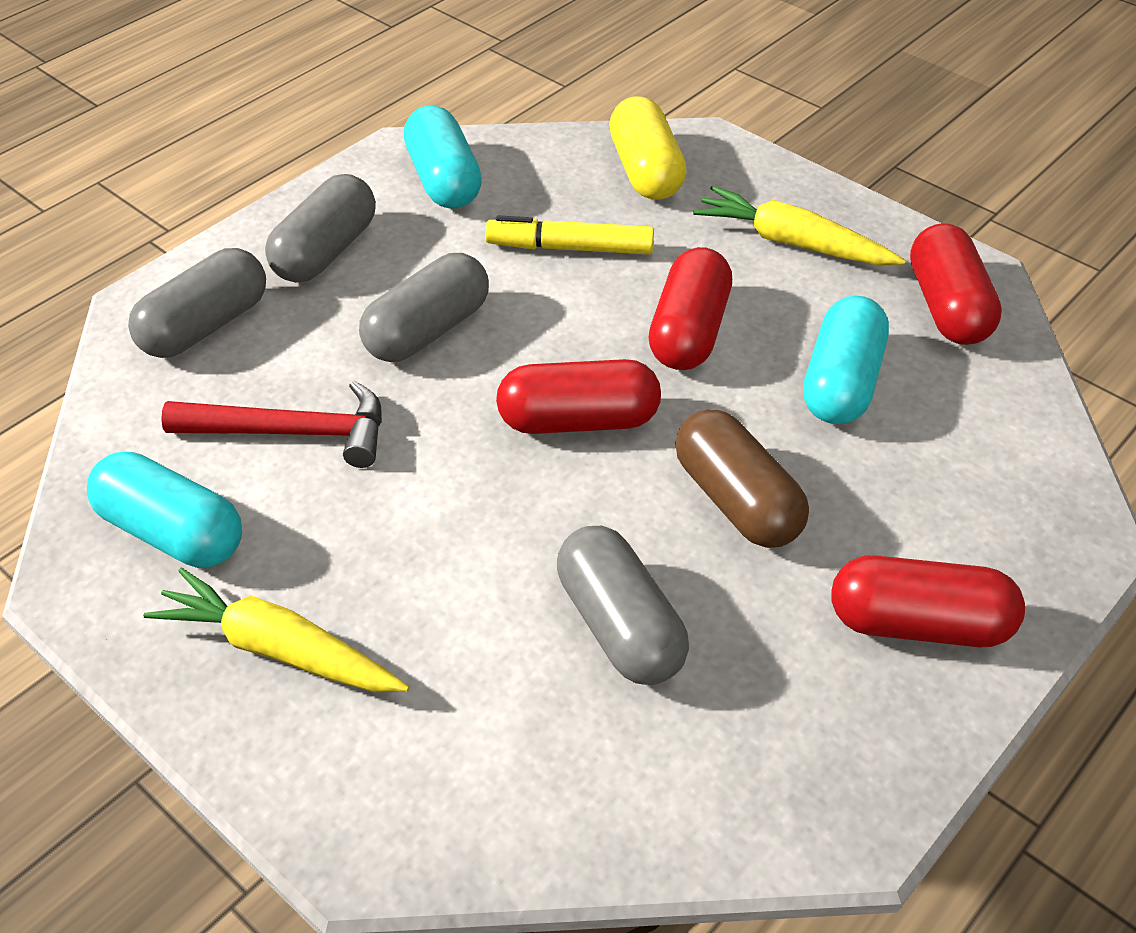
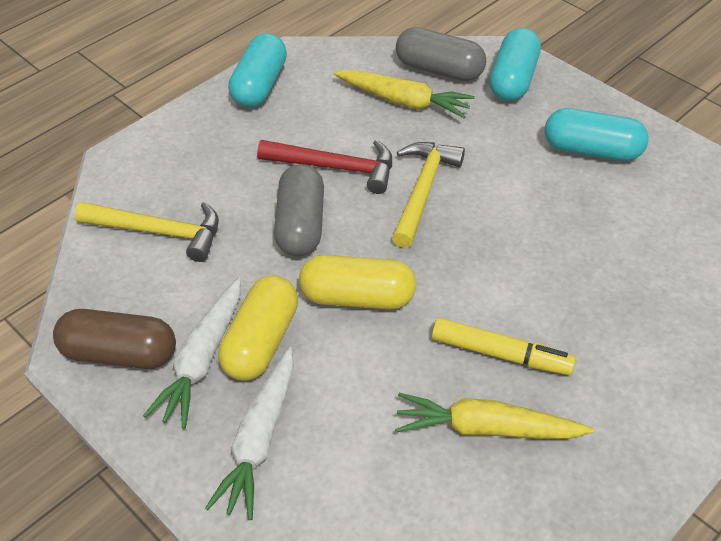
grey capsule: 4 -> 2
red capsule: 4 -> 0
white carrot: 0 -> 2
yellow capsule: 1 -> 2
yellow hammer: 0 -> 2

